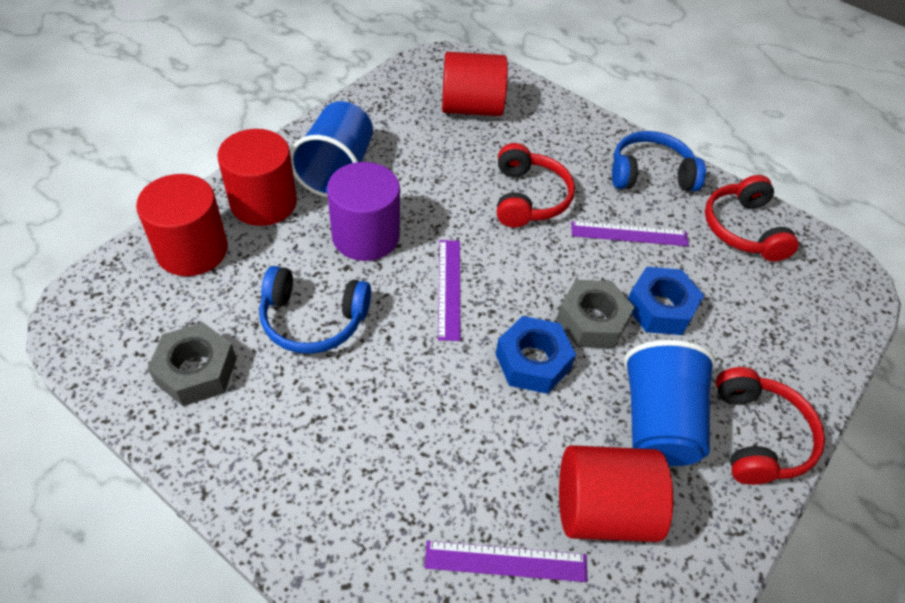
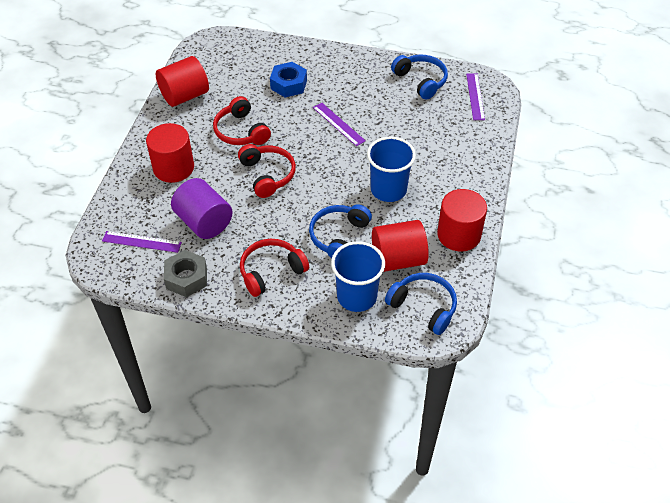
blue headphones: 2 -> 3
blue nut: 2 -> 1
grey nut: 2 -> 1

